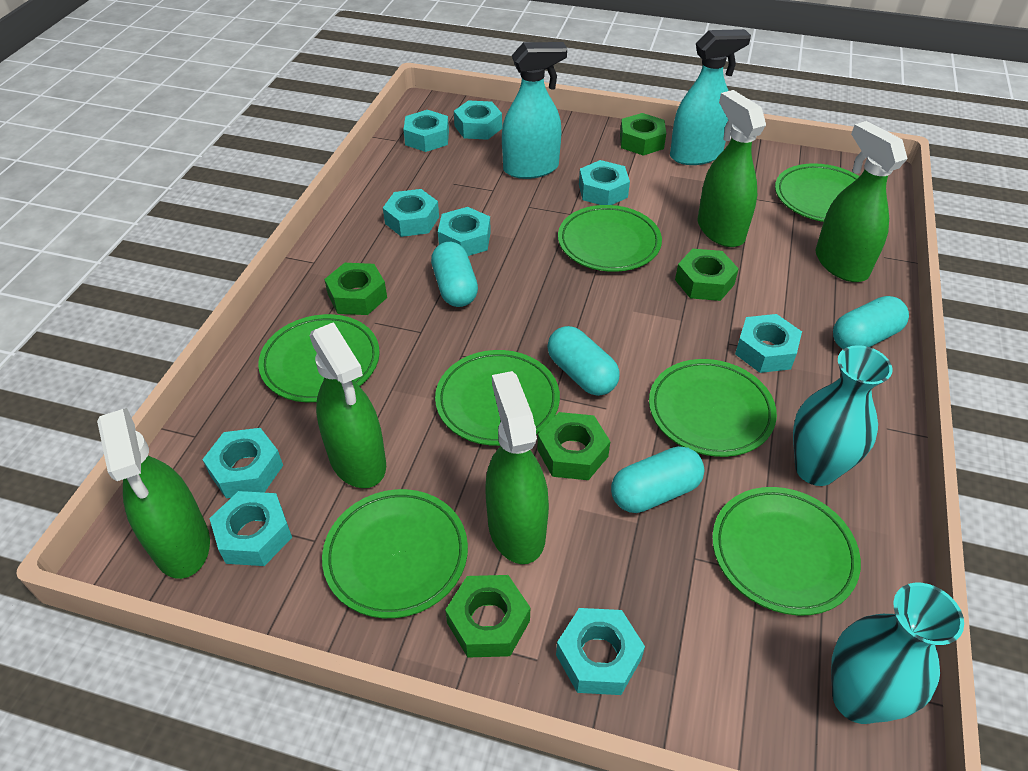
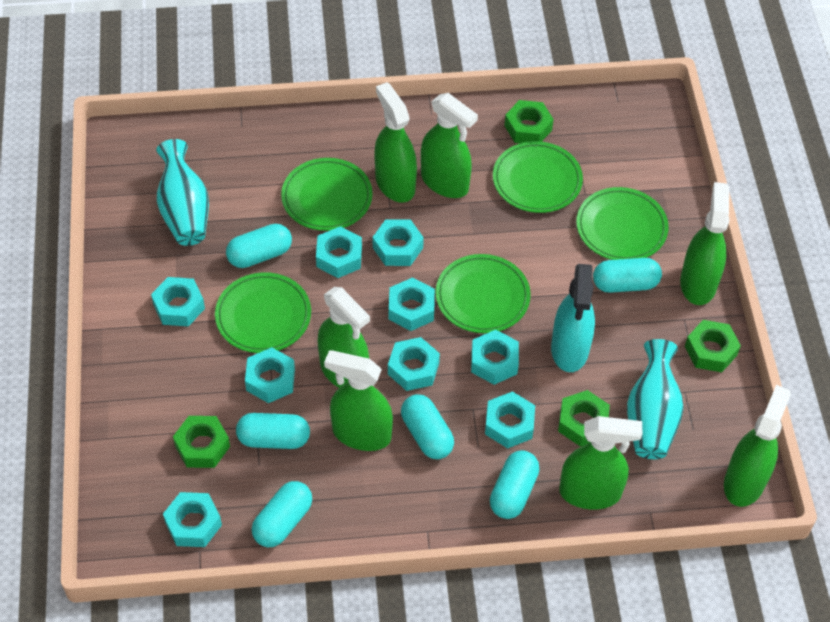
green nut: 5 -> 4
green plate: 7 -> 5
green spray bottle: 5 -> 7
turquoise capsule: 4 -> 6
turquoise spray bottle: 2 -> 1

